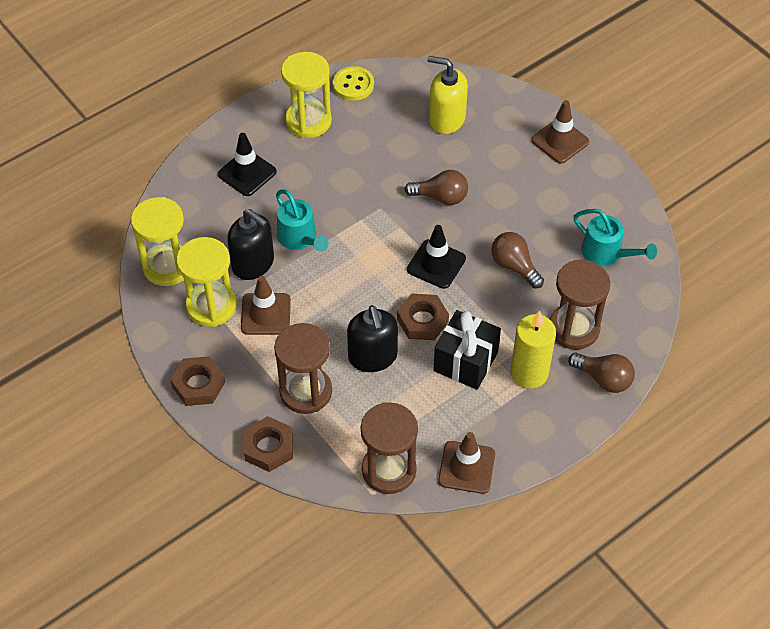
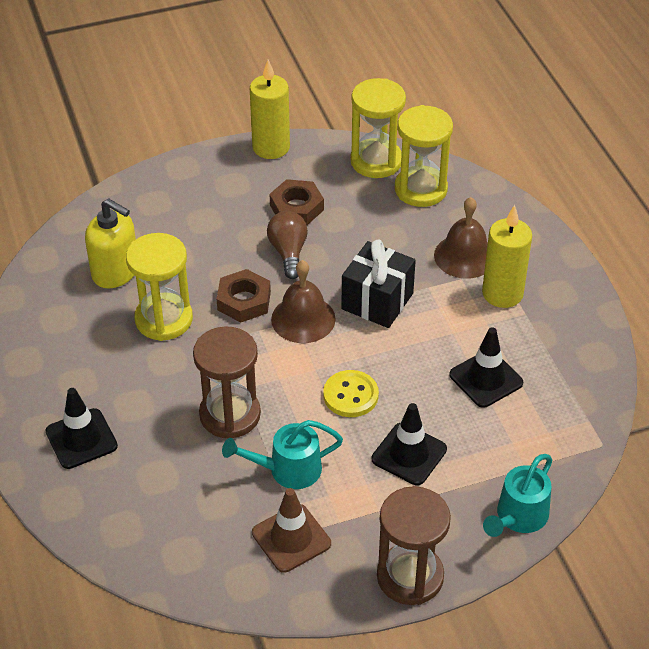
black soap dispenser: 2 -> 0
black traffic cone: 2 -> 3
brown bell: 0 -> 2
brown hourglass: 3 -> 2
brown light bulb: 3 -> 1
brown nut: 3 -> 2
brown traffic cone: 3 -> 1
yellow candle: 1 -> 2

